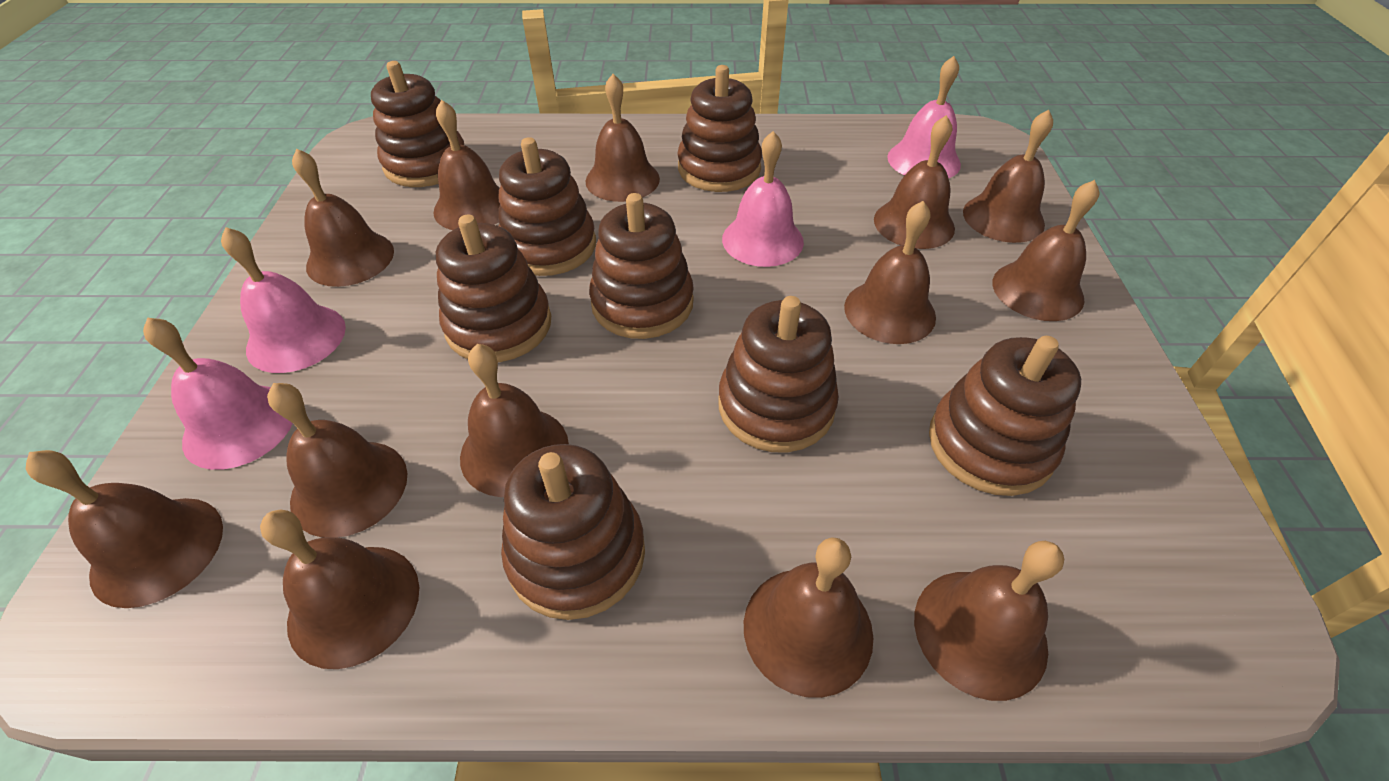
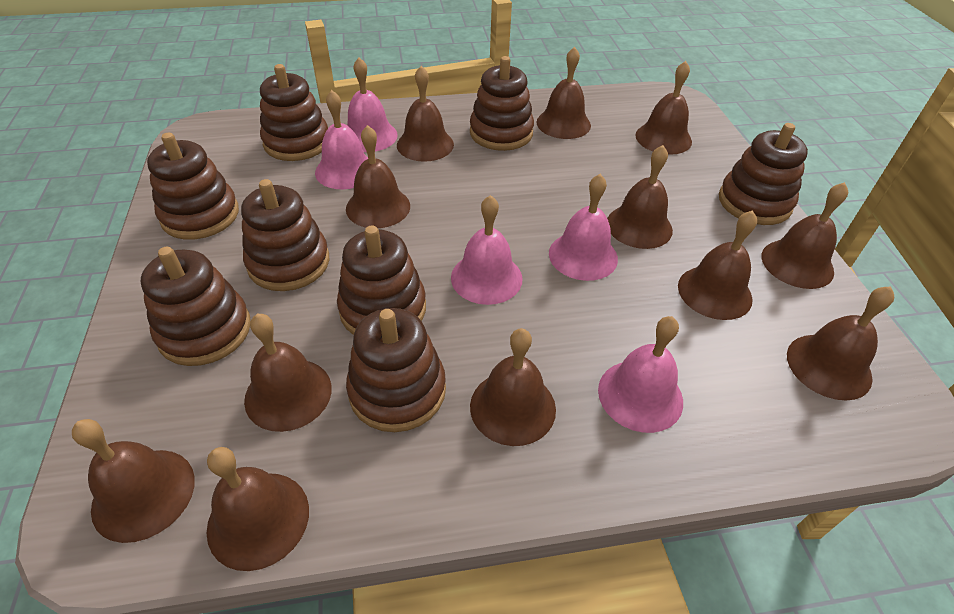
brown bell: 13 -> 12
pink bell: 4 -> 5

